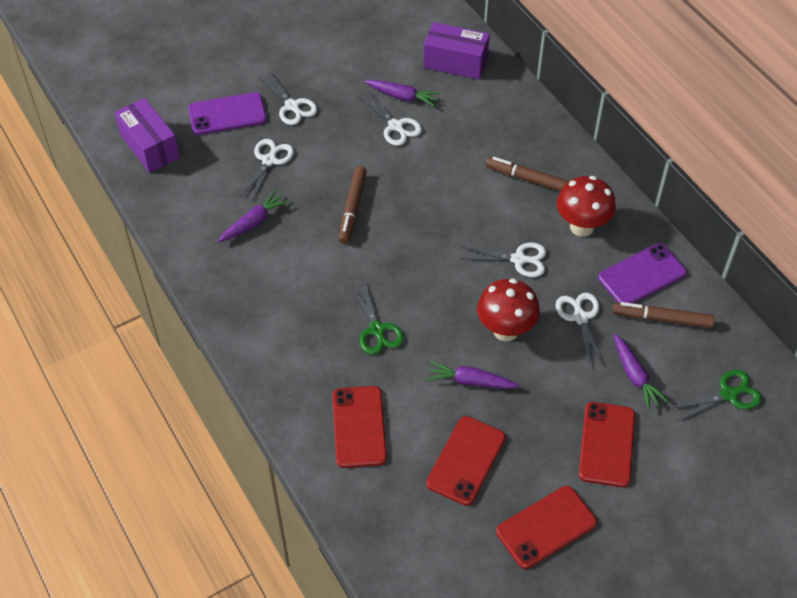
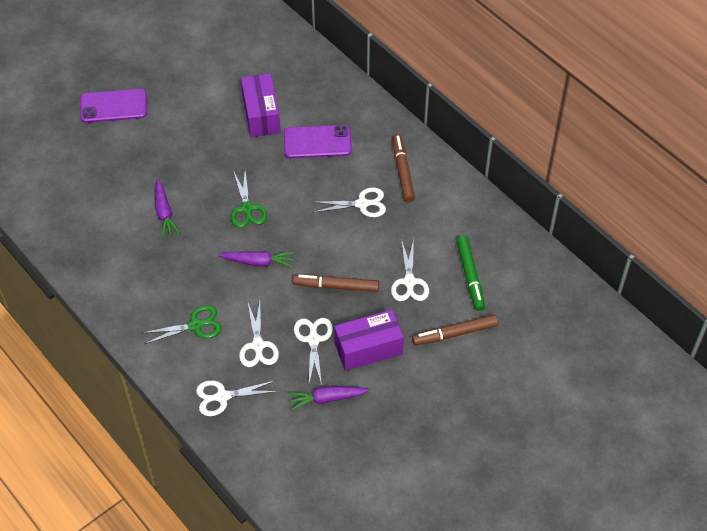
green marker: 0 -> 1
purple carrot: 4 -> 3
red mushroom: 2 -> 0
red phone: 4 -> 0

